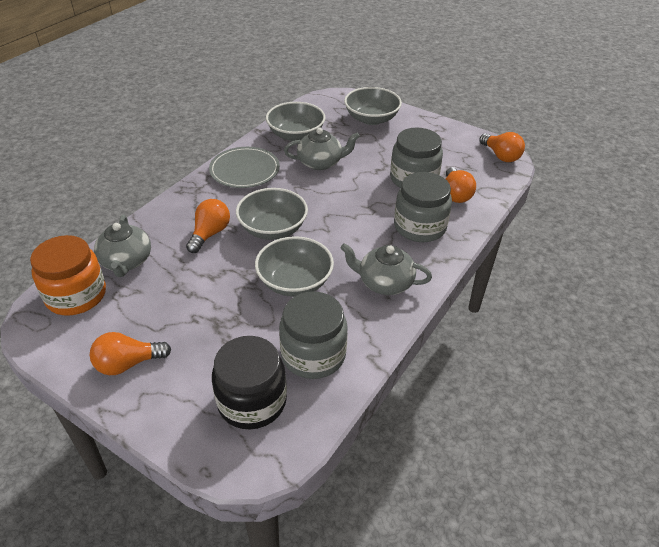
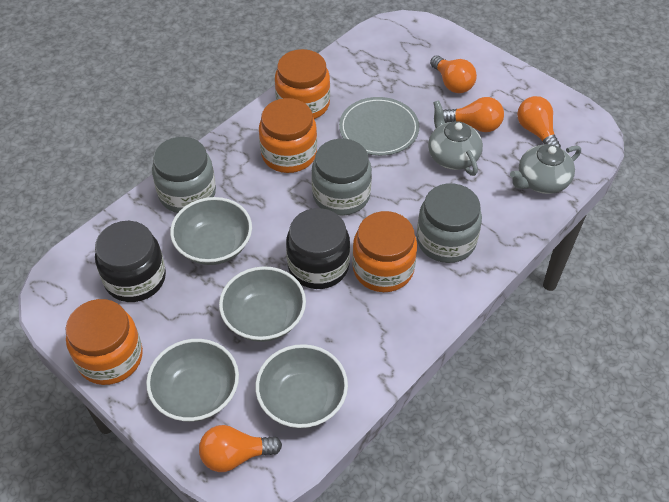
black jar: 1 -> 2
grey teapot: 3 -> 2
orange jar: 1 -> 4

